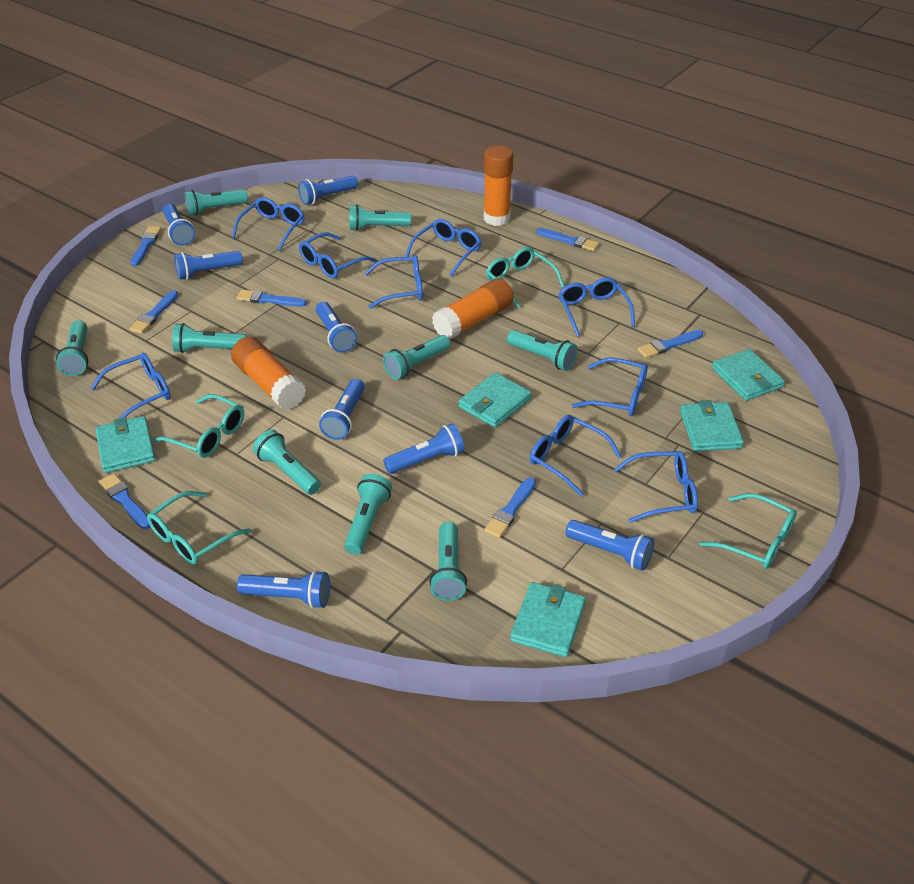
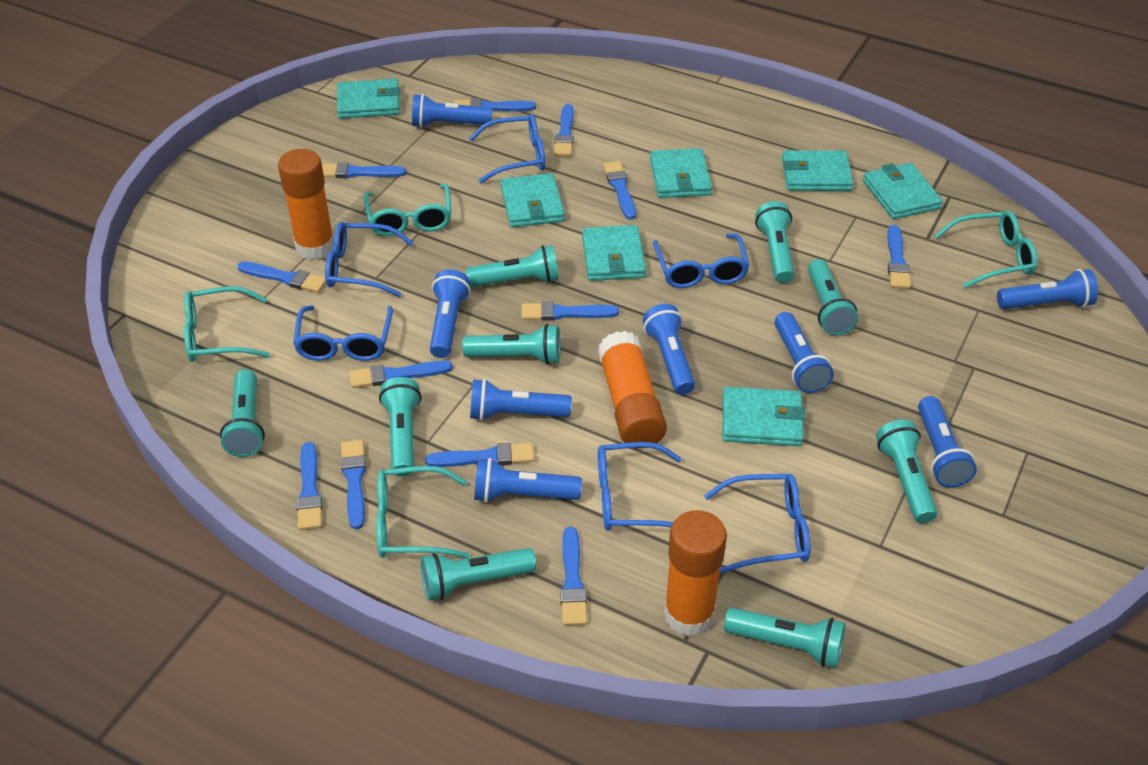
blue brush: 7 -> 12
blue glasses: 9 -> 6
turquoise wallet: 5 -> 7

